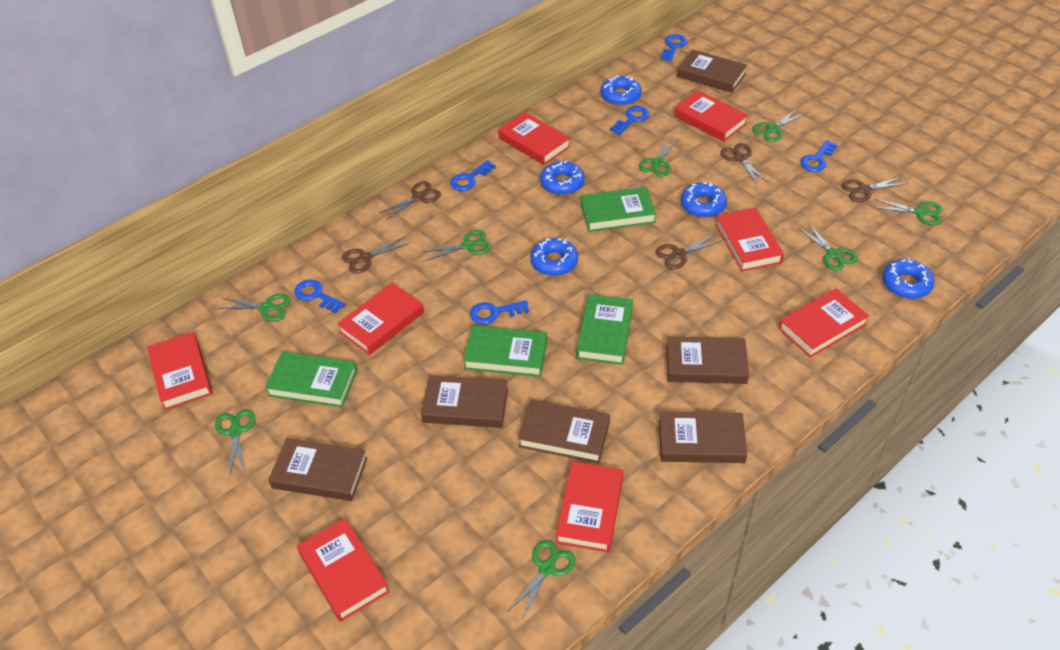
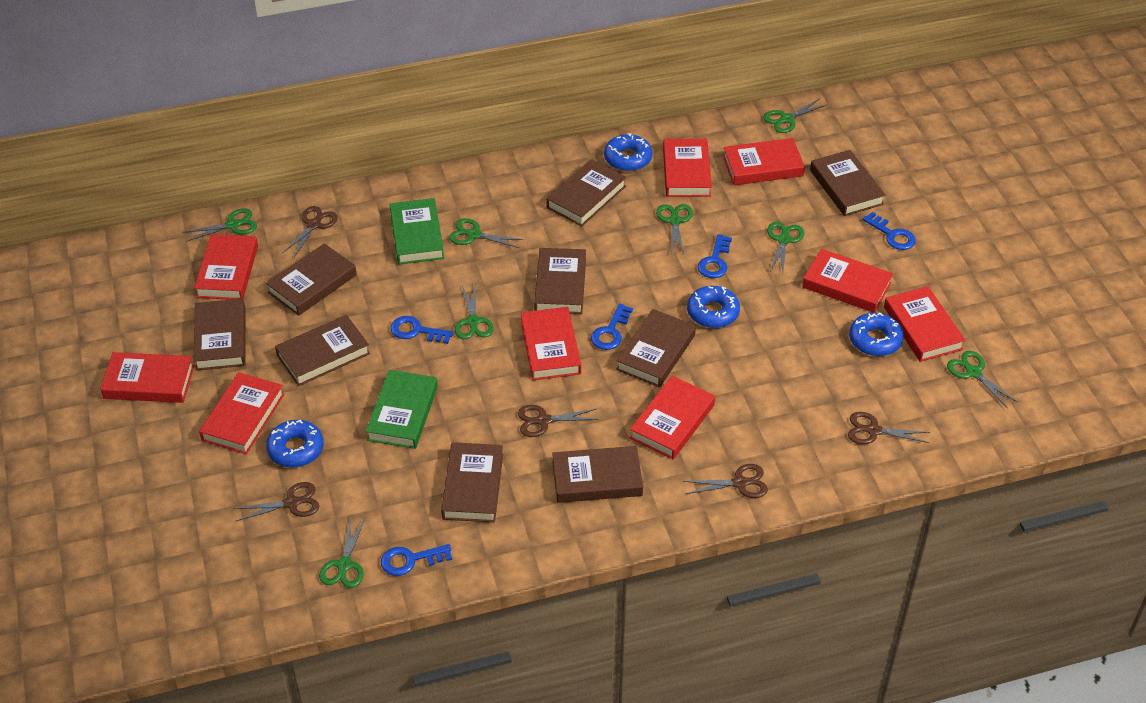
blue donut: 5 -> 4
blue key: 6 -> 5
brown book: 6 -> 9
green book: 4 -> 2
red book: 8 -> 9

